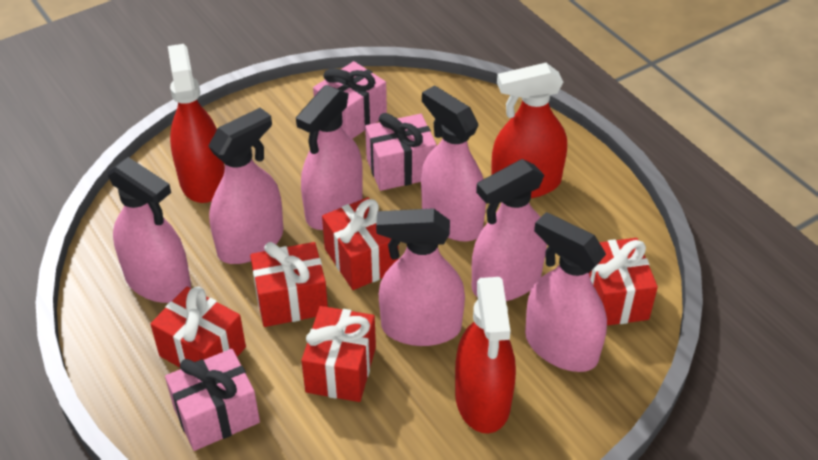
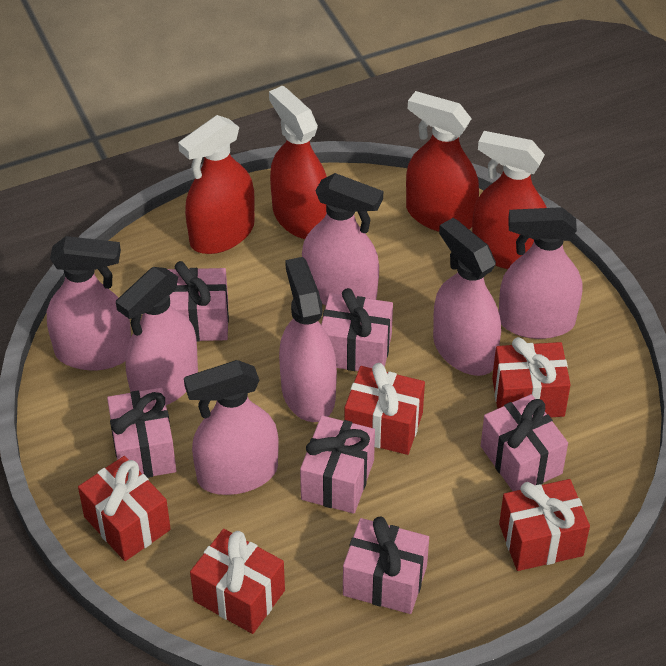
pink gift: 3 -> 6
red spray bottle: 3 -> 4

